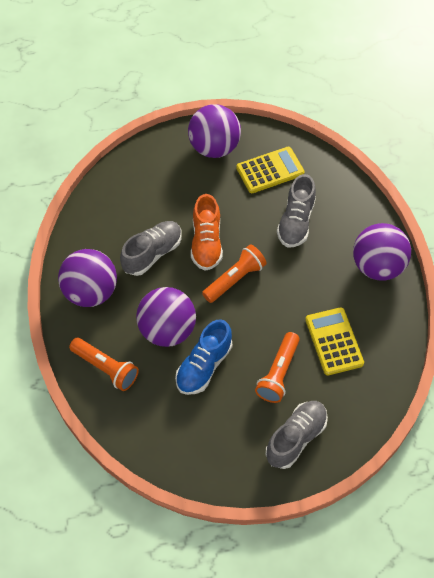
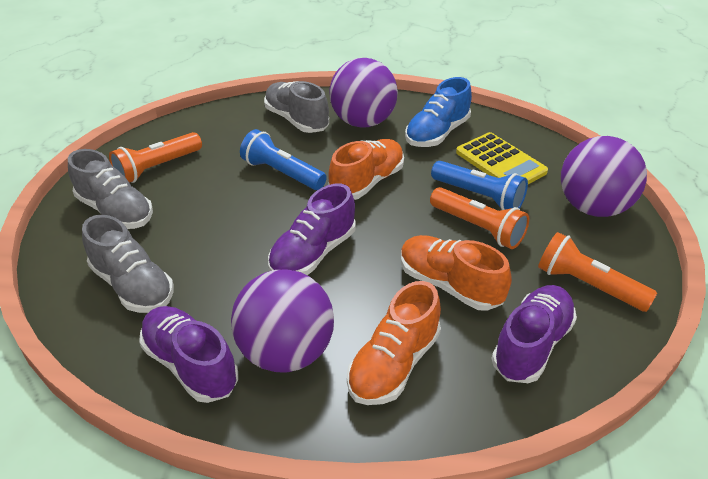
blue flashlight: 0 -> 2
orange shoe: 1 -> 3
purple ball: 4 -> 3
purple shoe: 0 -> 3
yellow calculator: 2 -> 1

